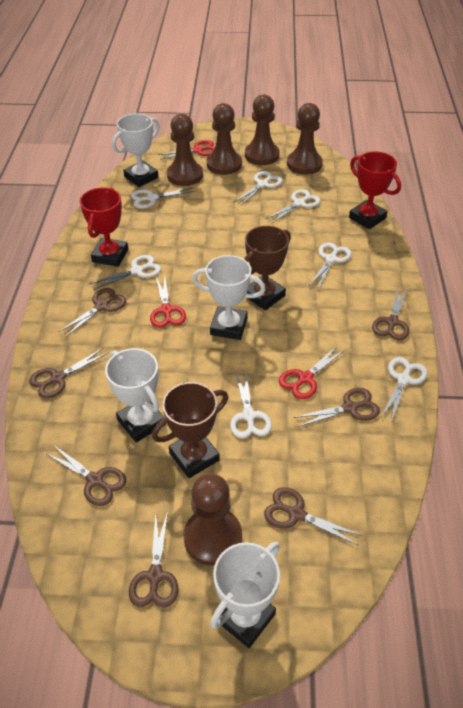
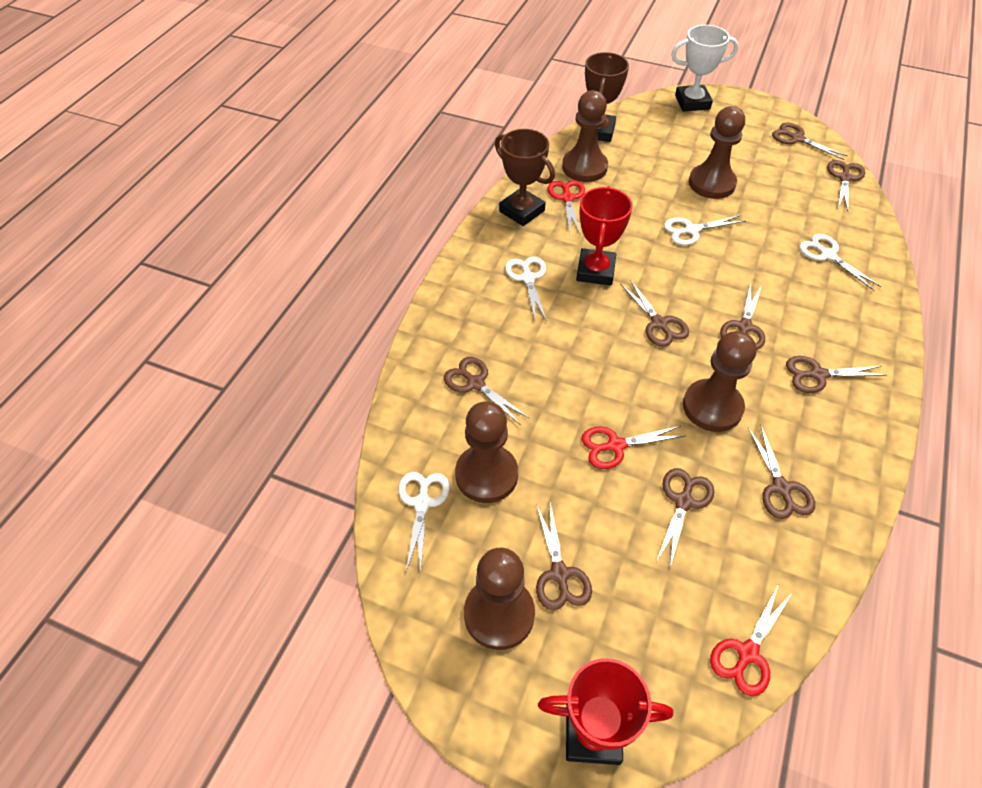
brown scissors: 7 -> 9
white scissors: 7 -> 4
white trophy: 4 -> 1

